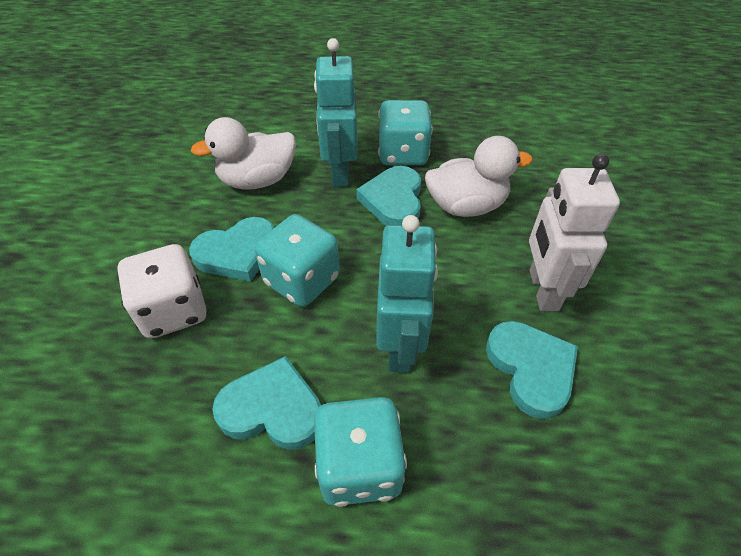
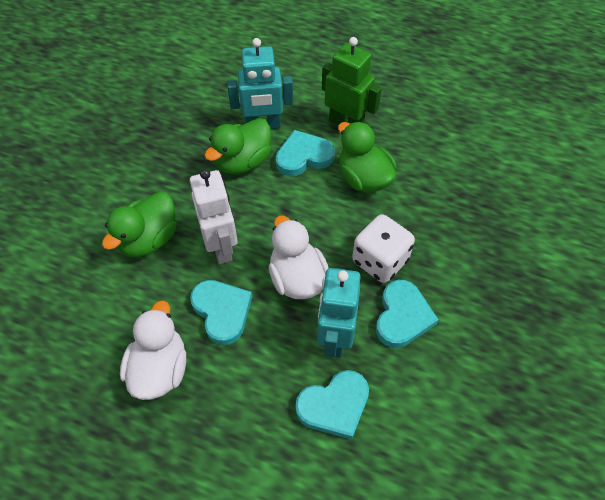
green duck: 0 -> 3
green robot: 0 -> 1
turquoise dice: 3 -> 0

